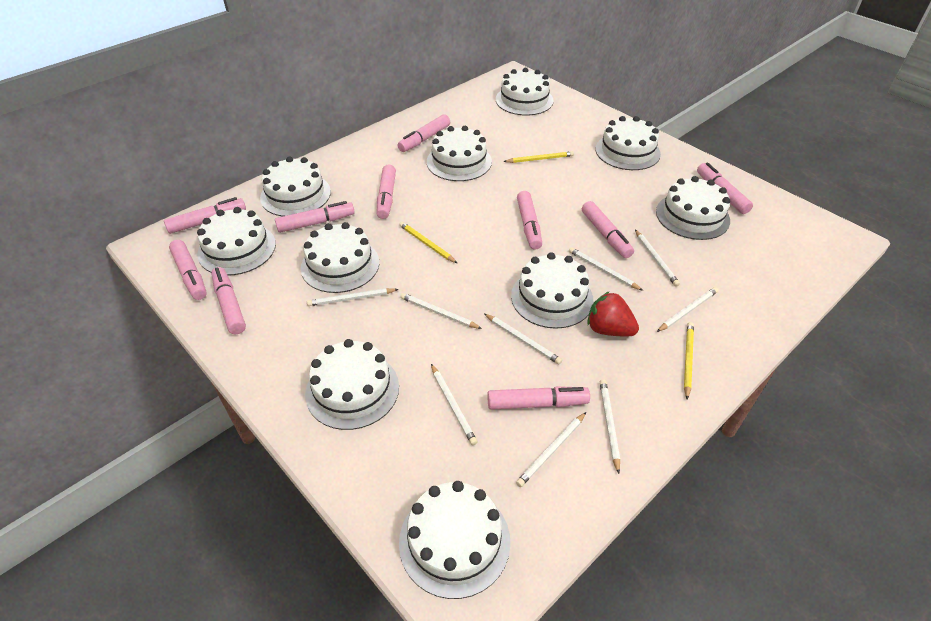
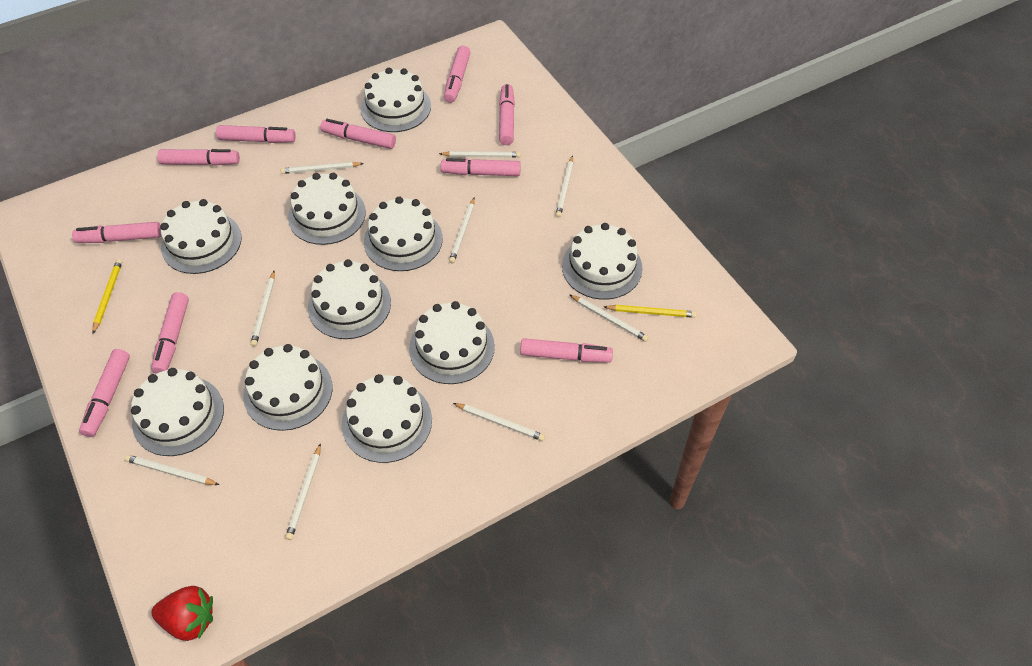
yellow pencil: 3 -> 2

